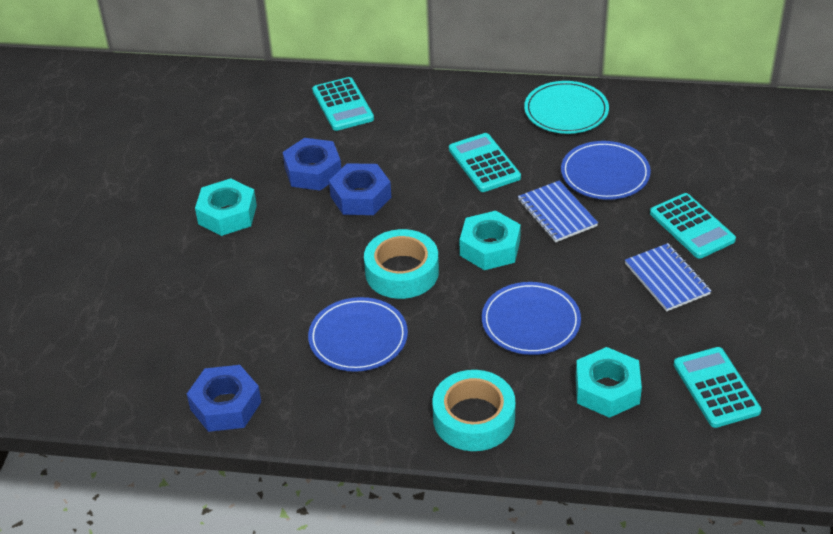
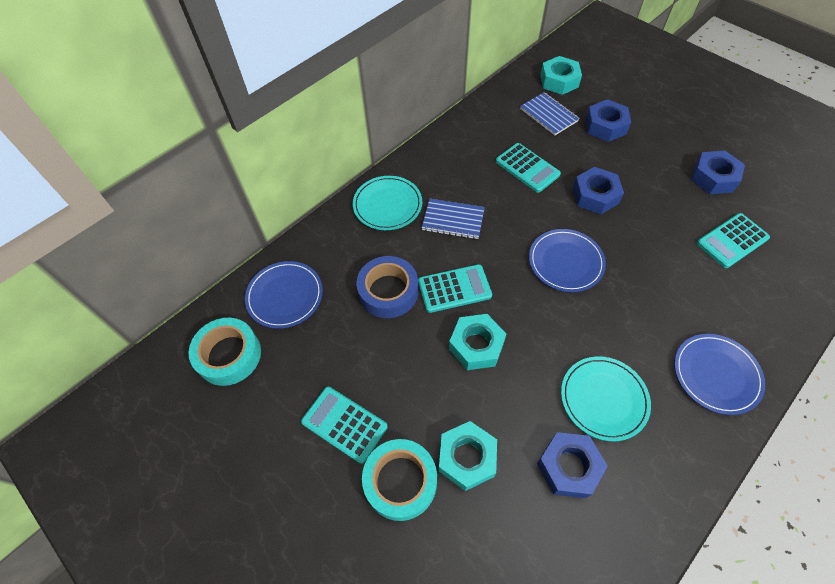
blue nut: 3 -> 4
blue tape: 0 -> 1
turquoise plate: 1 -> 2

